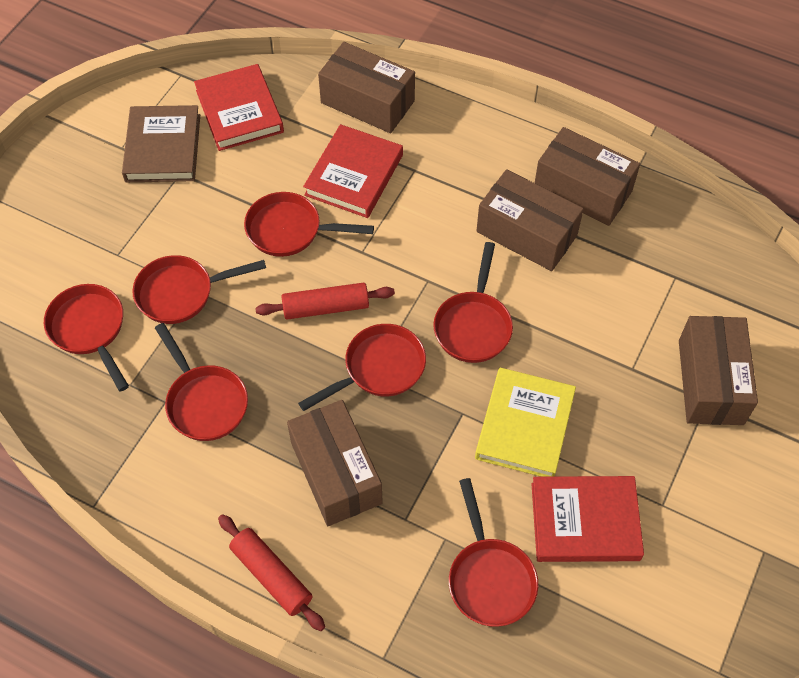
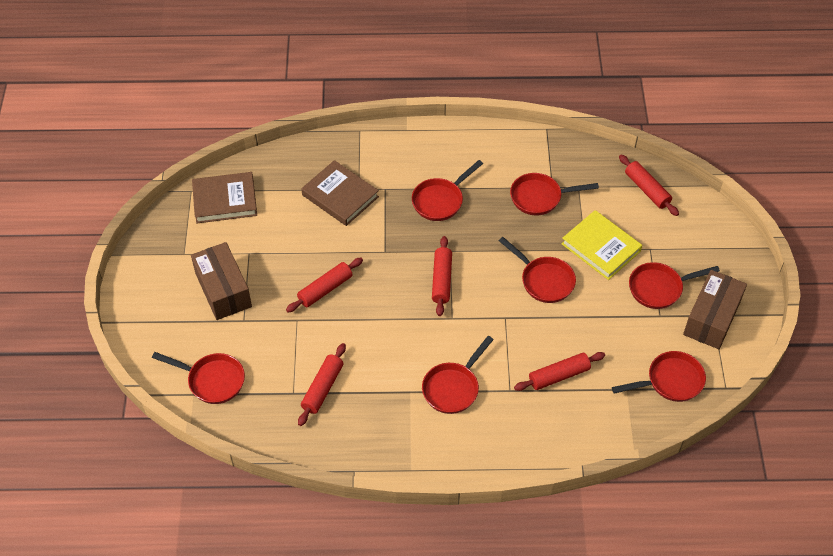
brown book: 1 -> 2
brown box: 5 -> 2
red book: 3 -> 0
red rolling pin: 2 -> 5

